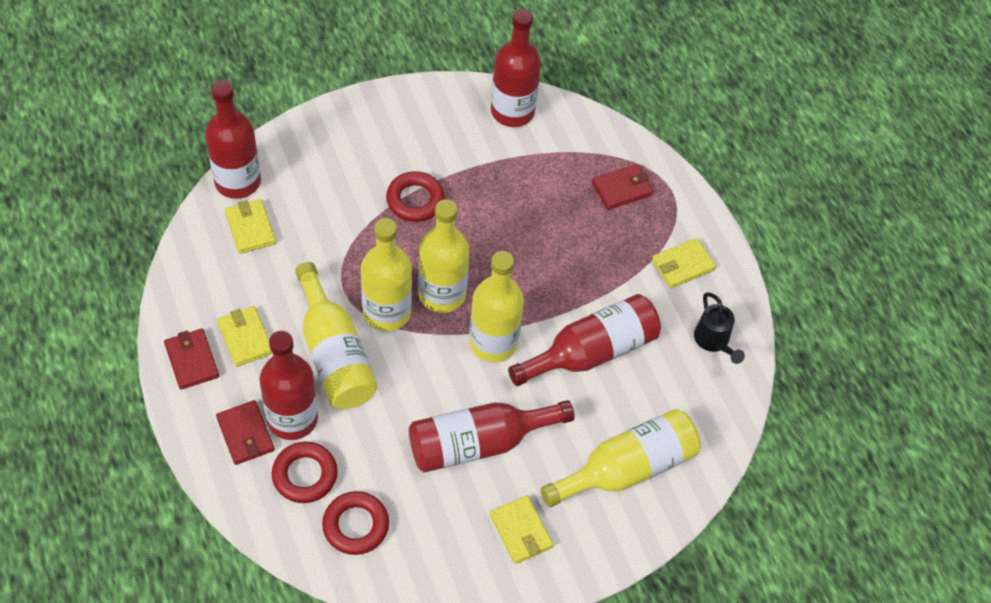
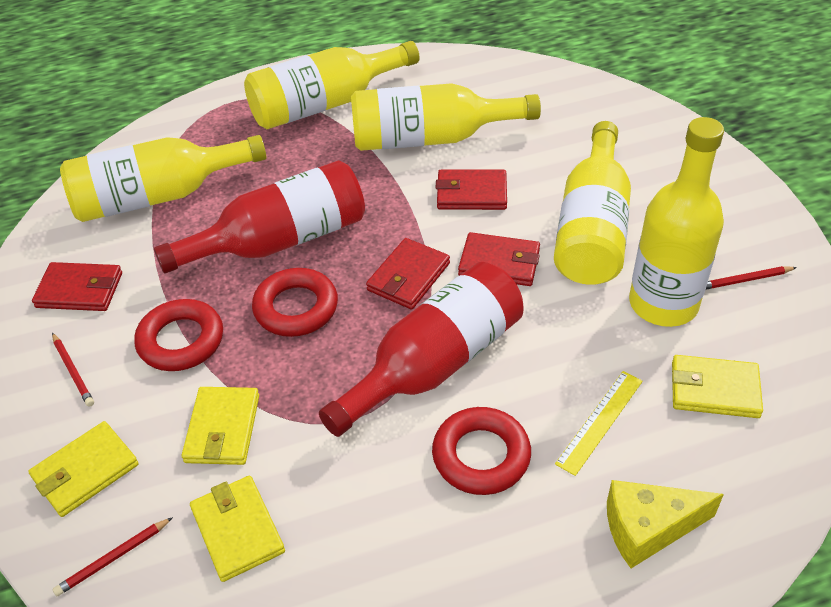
black watering can: 1 -> 0
red bottle: 5 -> 2
red pencil: 0 -> 3
red wallet: 3 -> 4
yellow cheese: 0 -> 1
yellow ruler: 0 -> 1

